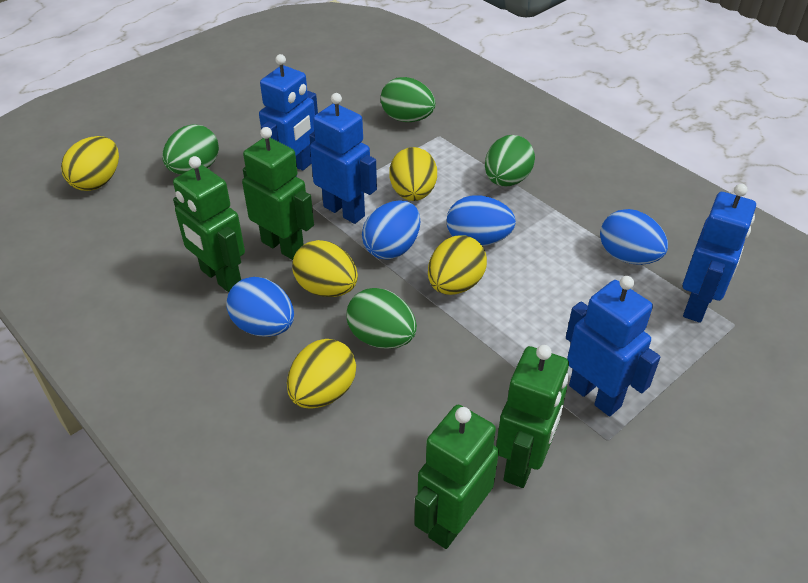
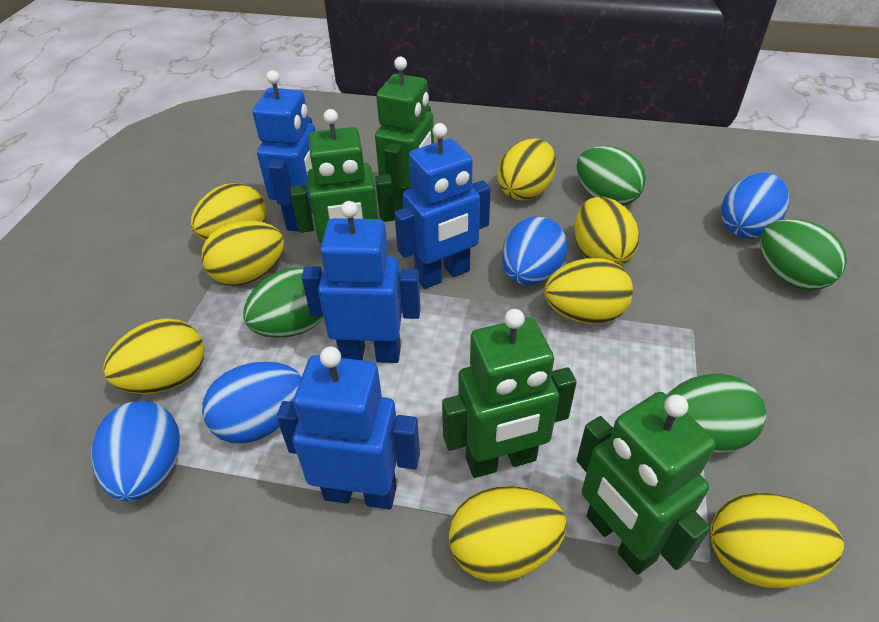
yellow egg: 5 -> 8

